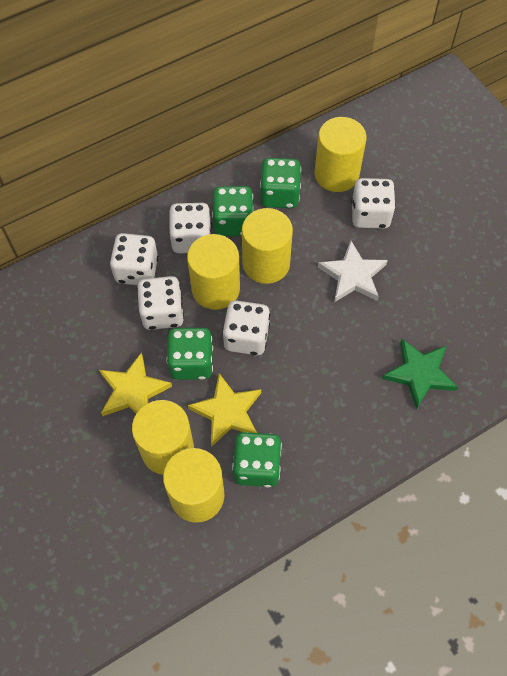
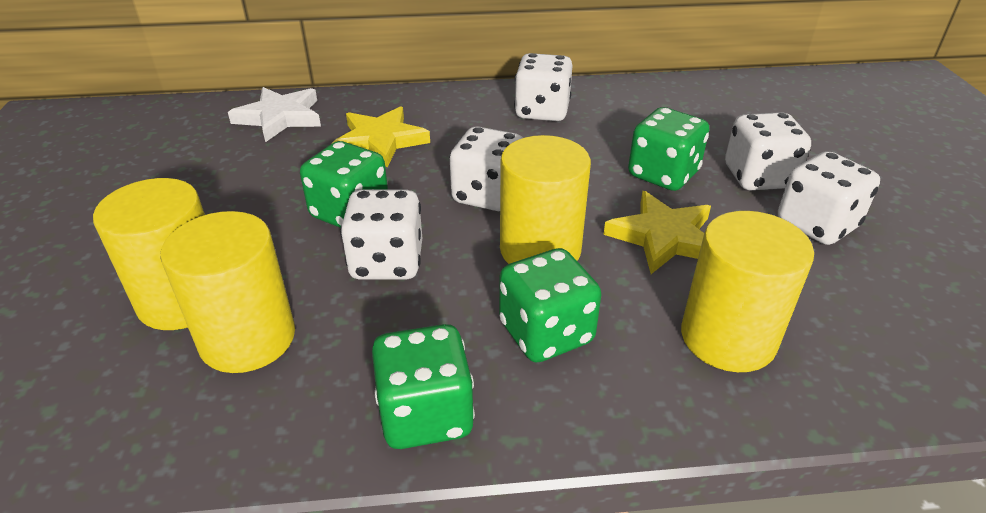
green star: 1 -> 0
yellow cylinder: 5 -> 4

